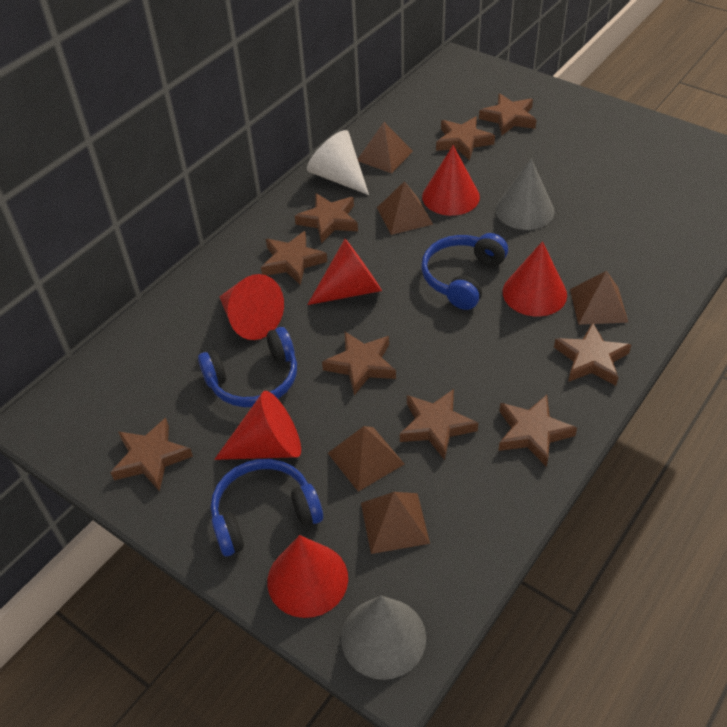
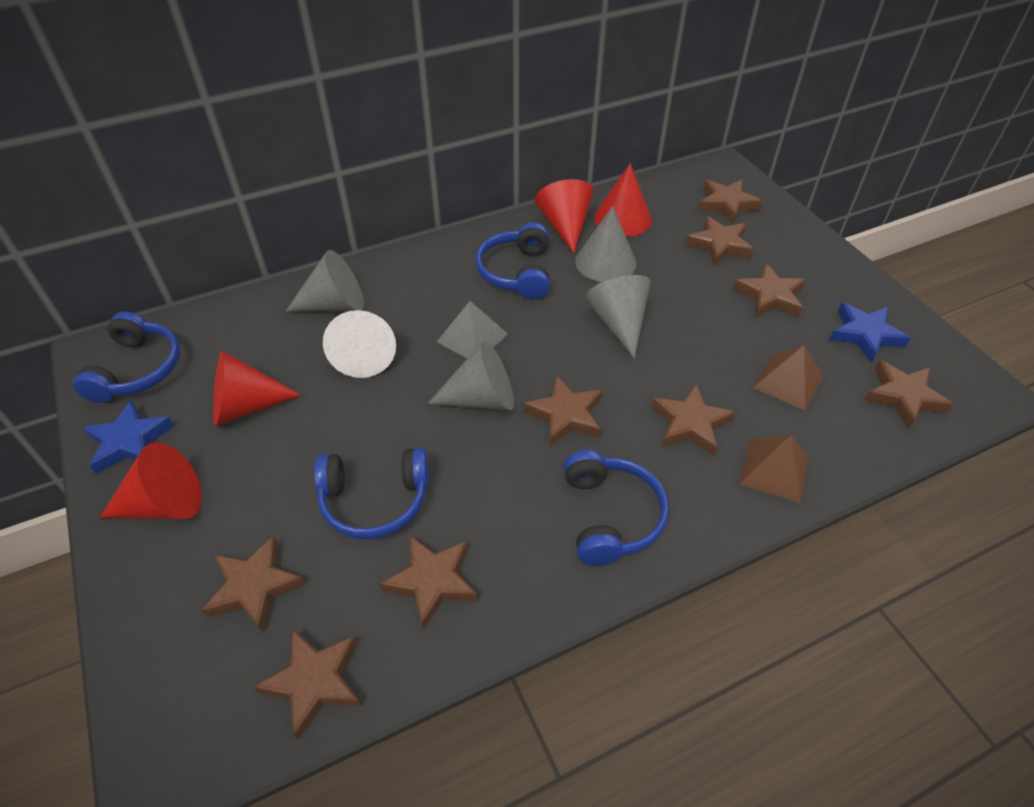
blue headphones: 3 -> 4
blue star: 0 -> 2
brown pyramid: 5 -> 2
grey cone: 2 -> 4
grey pyramid: 0 -> 1
red cone: 6 -> 4

